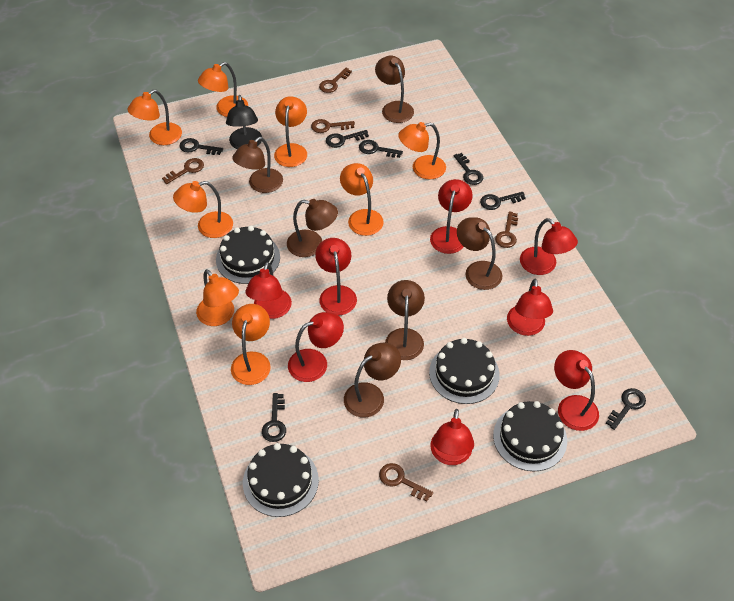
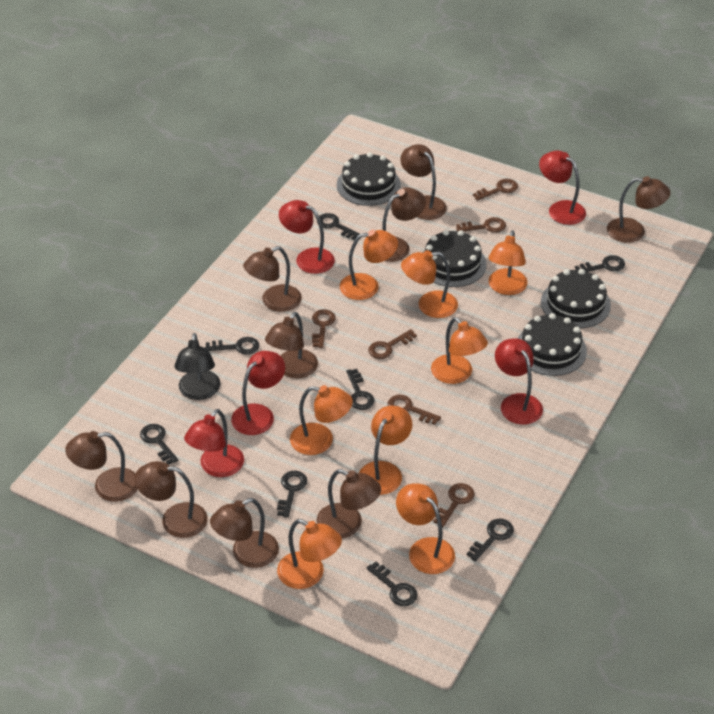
black key: 7 -> 8
brown key: 5 -> 6
brown lamp: 6 -> 9
red lamp: 8 -> 5

